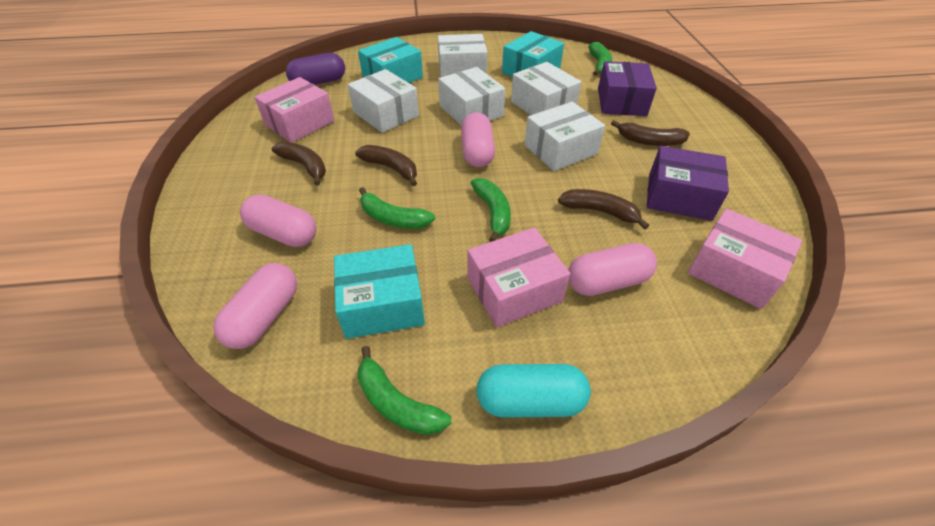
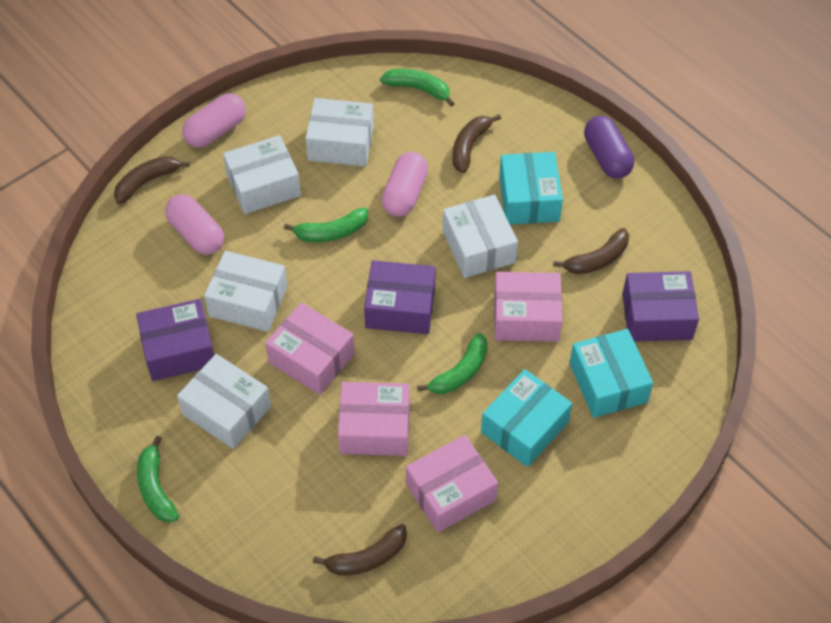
pink box: 3 -> 4
pink capsule: 4 -> 3
purple box: 2 -> 3
turquoise capsule: 1 -> 0

